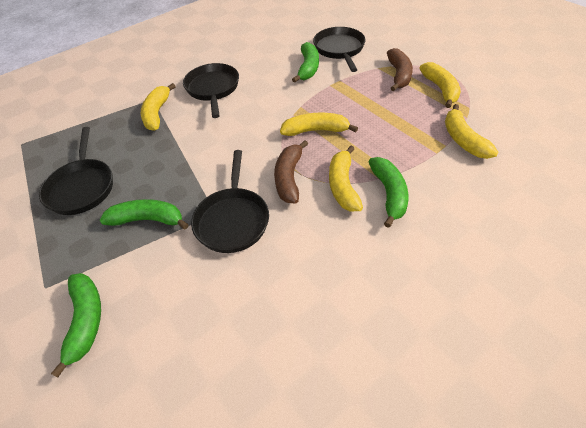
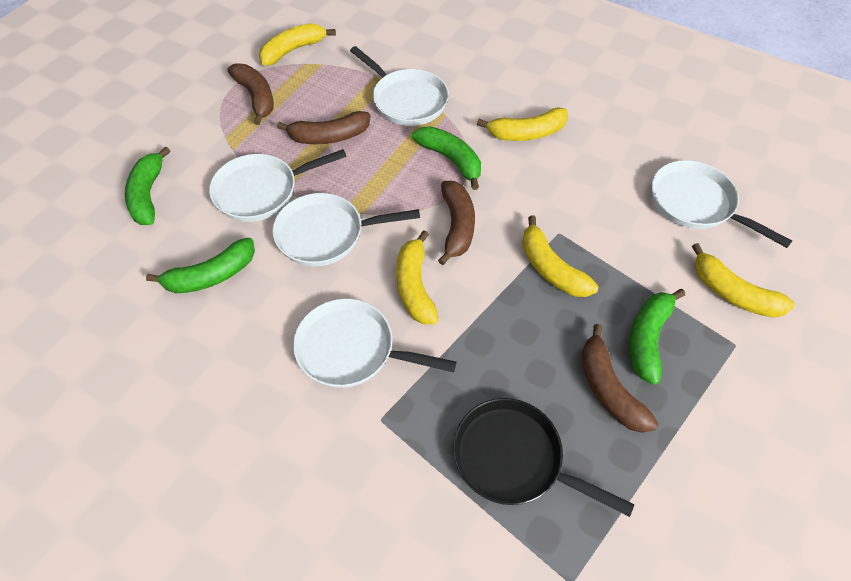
black pan: 4 -> 1
brown banana: 2 -> 4
white pan: 0 -> 5

